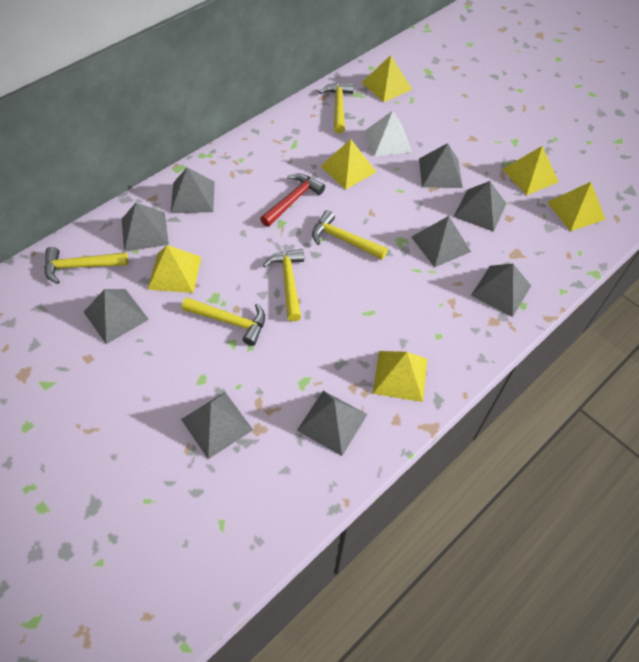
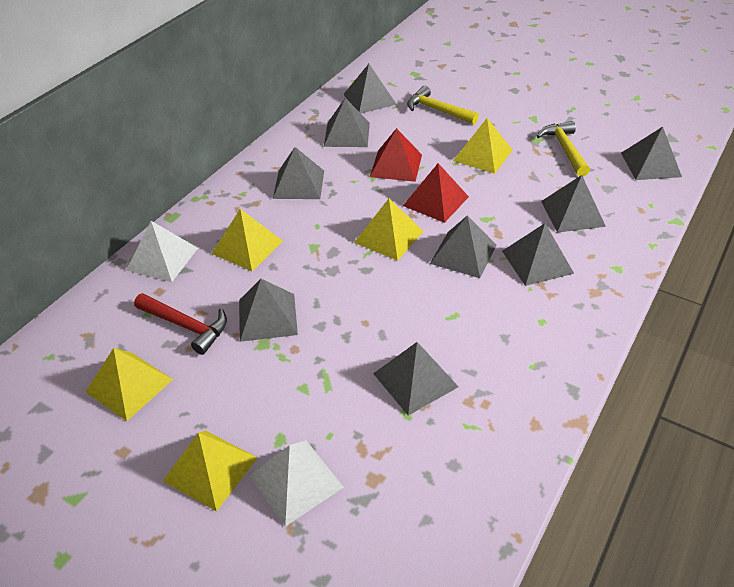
red pyramid: 0 -> 2
white pyramid: 1 -> 2
yellow hammer: 5 -> 2
yellow pyramid: 6 -> 5

